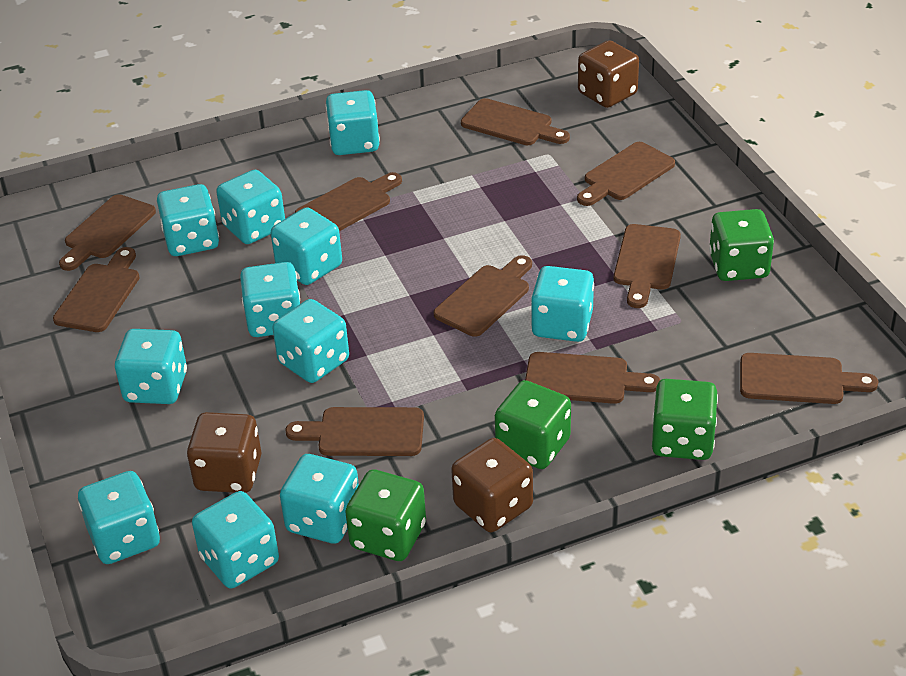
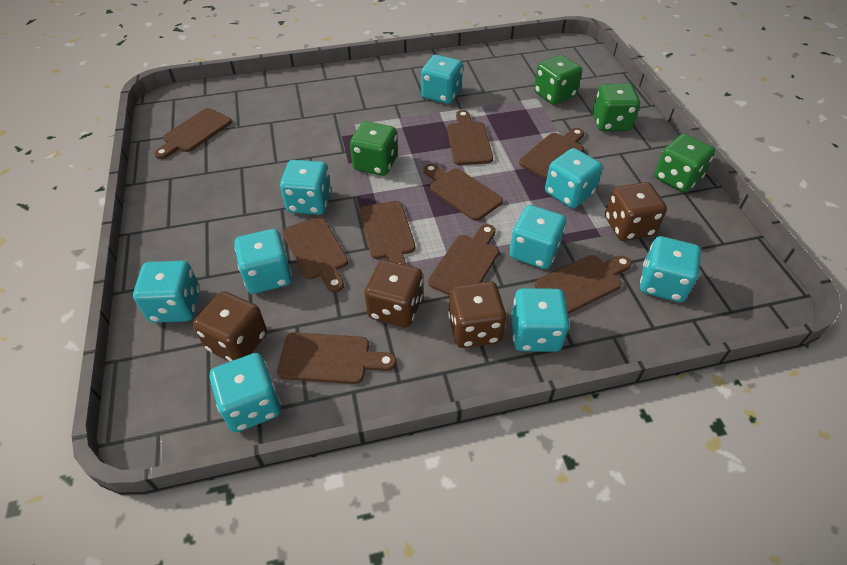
brown cutting board: 10 -> 9
brown dice: 3 -> 4
turquoise dice: 11 -> 9

